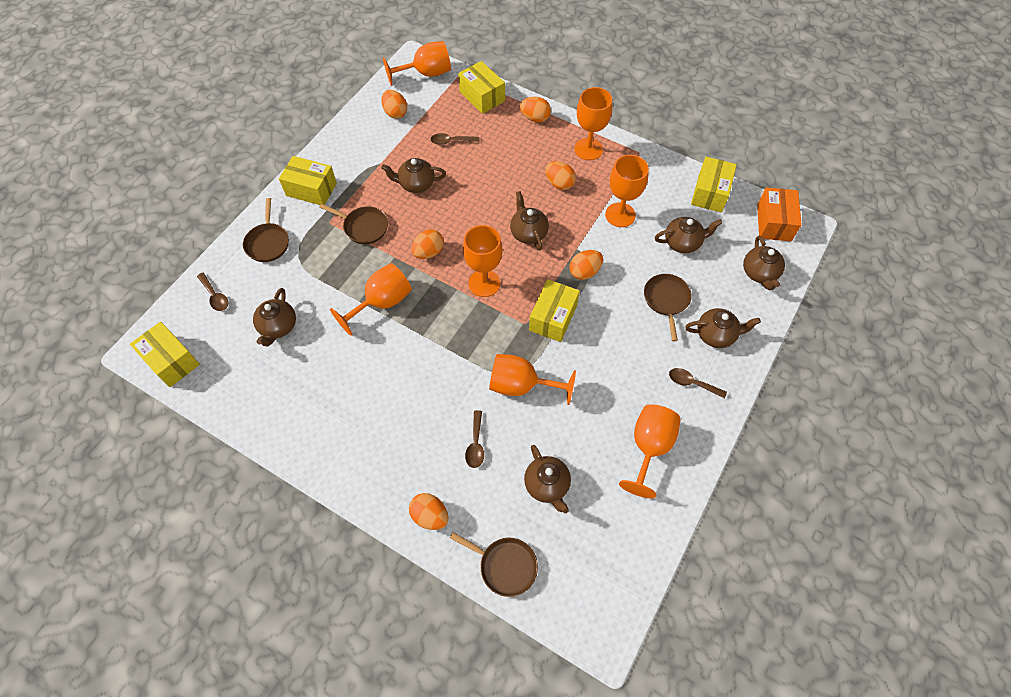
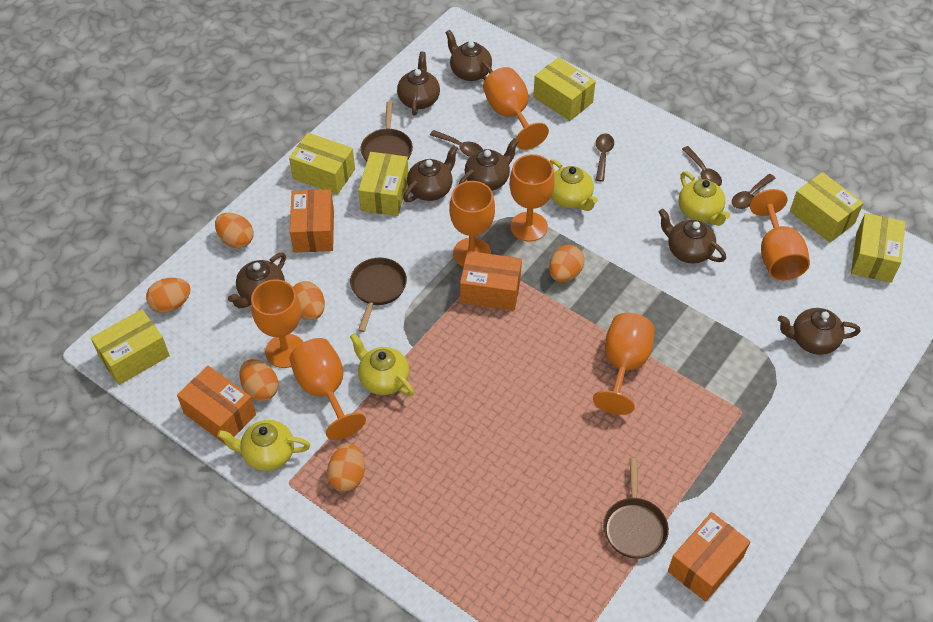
brown pan: 4 -> 3
orange box: 1 -> 4
yellow box: 5 -> 6
yellow teapot: 0 -> 4

